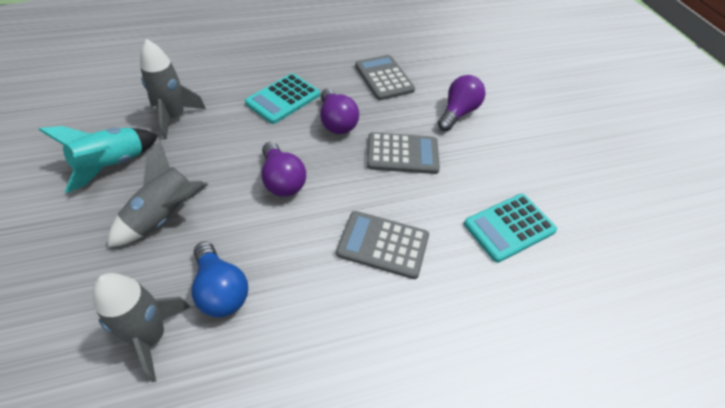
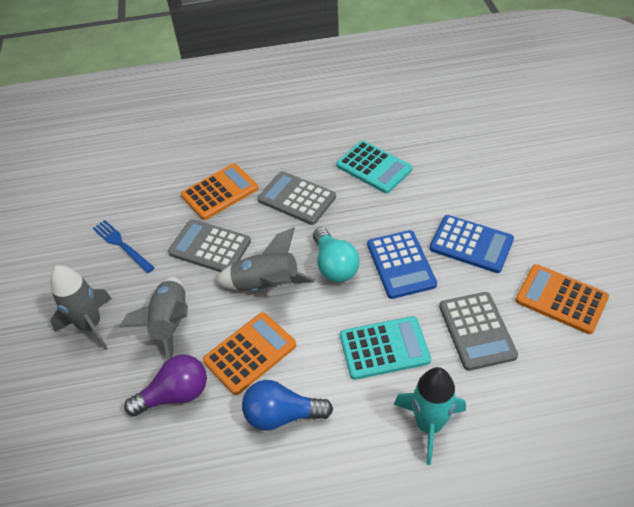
blue calculator: 0 -> 2
blue fork: 0 -> 1
orange calculator: 0 -> 3
purple light bulb: 3 -> 1
turquoise light bulb: 0 -> 1

